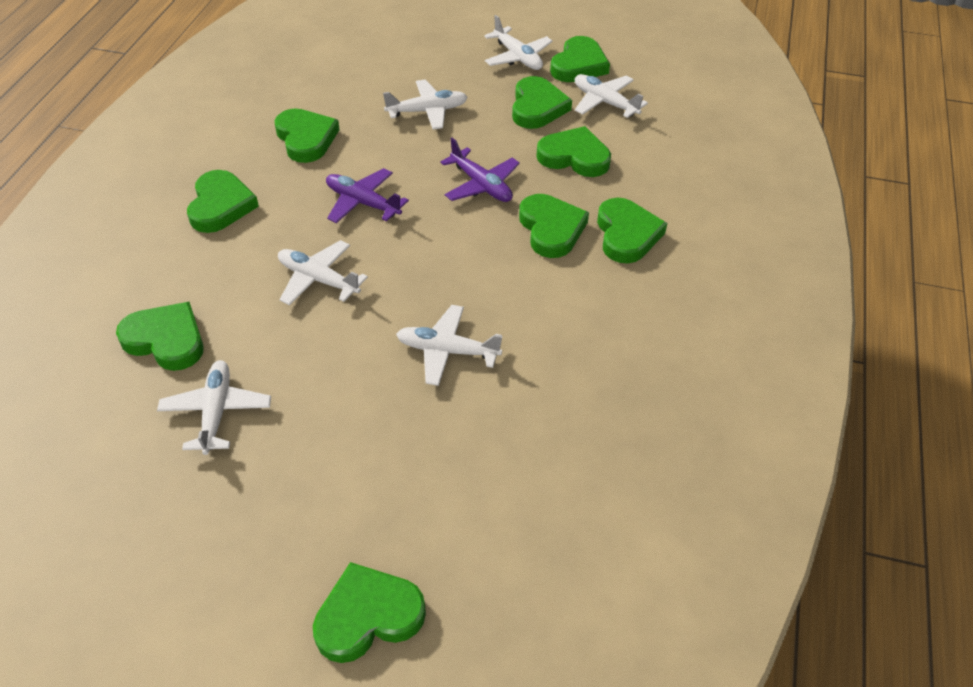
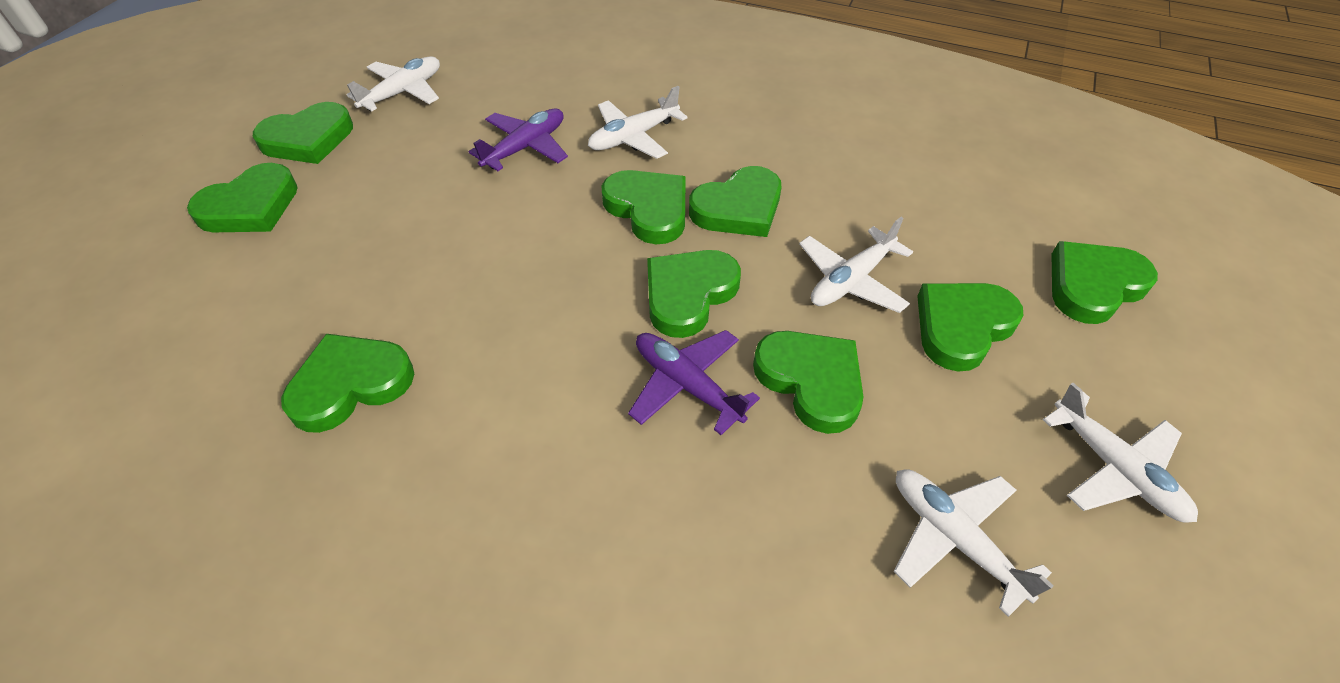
white plane: 6 -> 5

